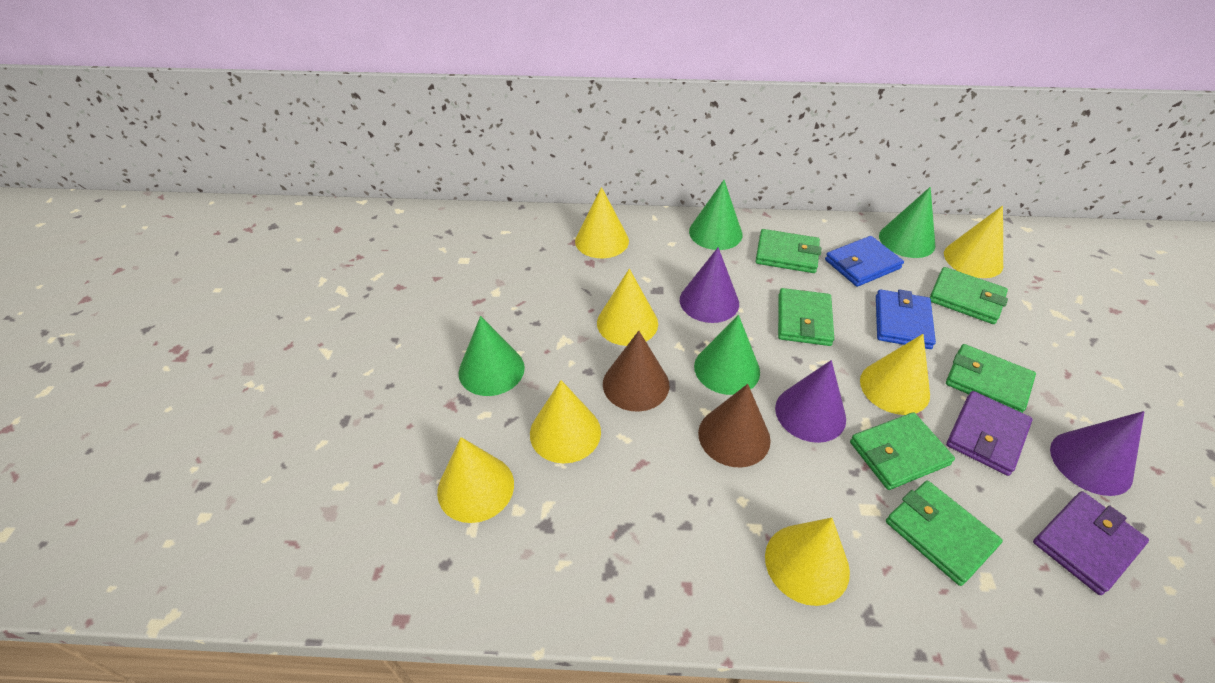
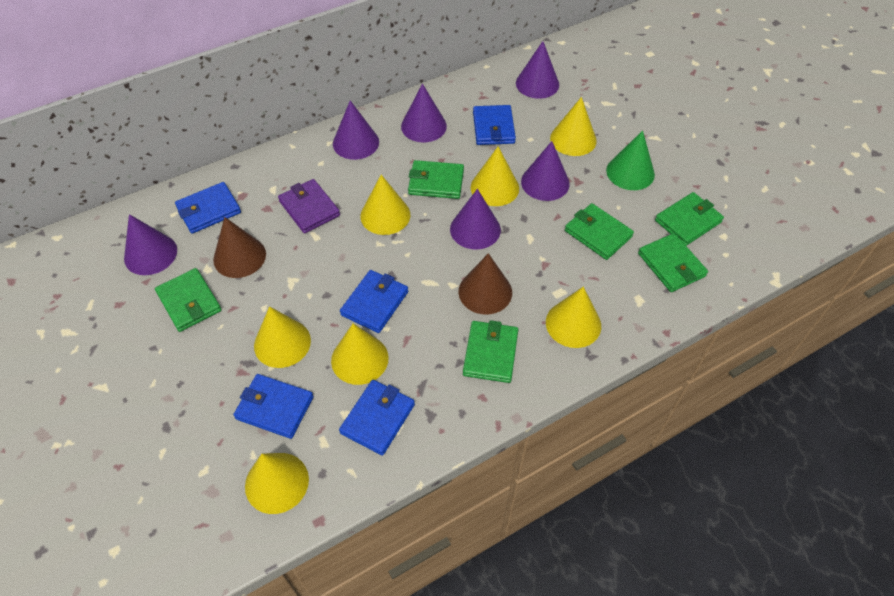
blue wallet: 2 -> 5
green cone: 4 -> 1
purple cone: 3 -> 6
purple wallet: 2 -> 1

